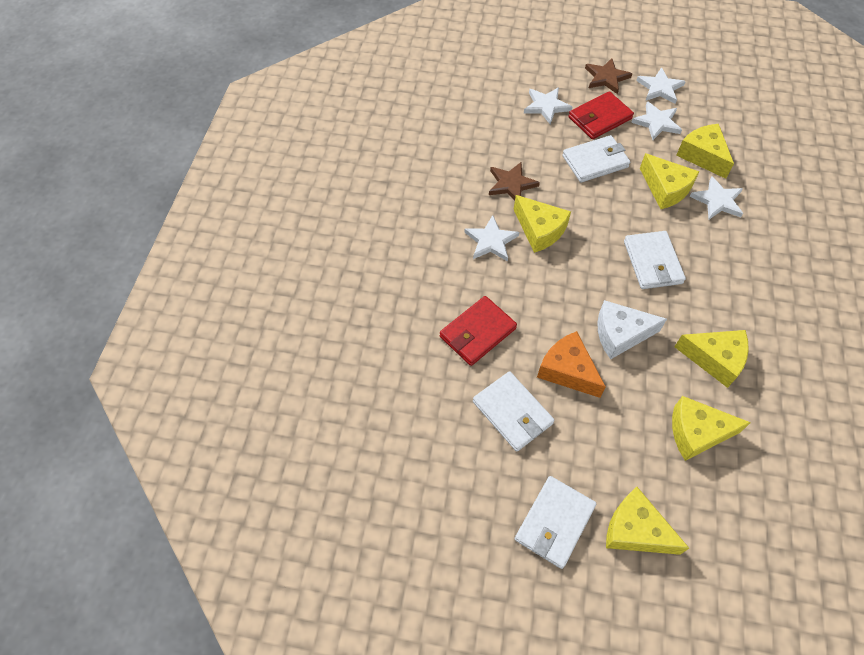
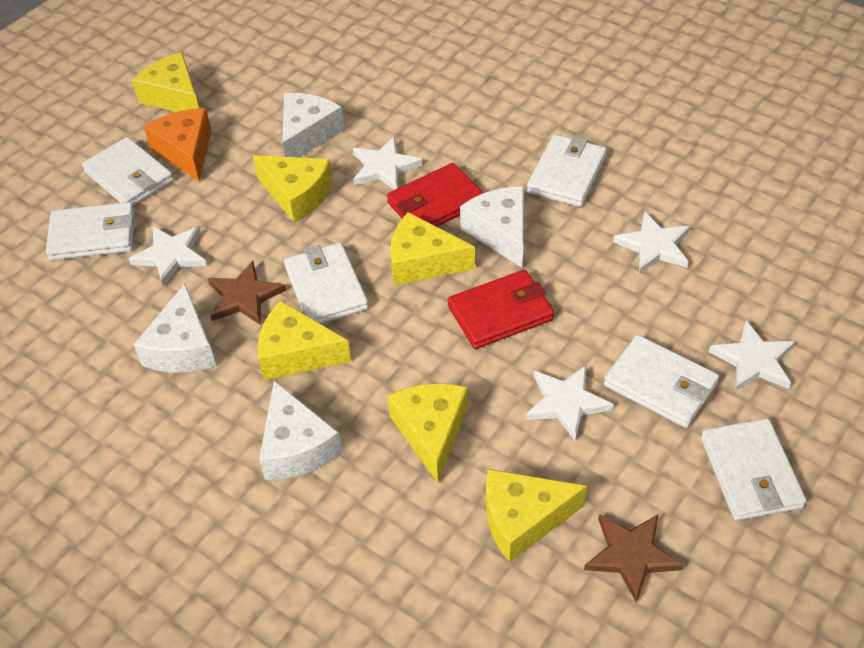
white cheese: 1 -> 4
white wallet: 4 -> 6

